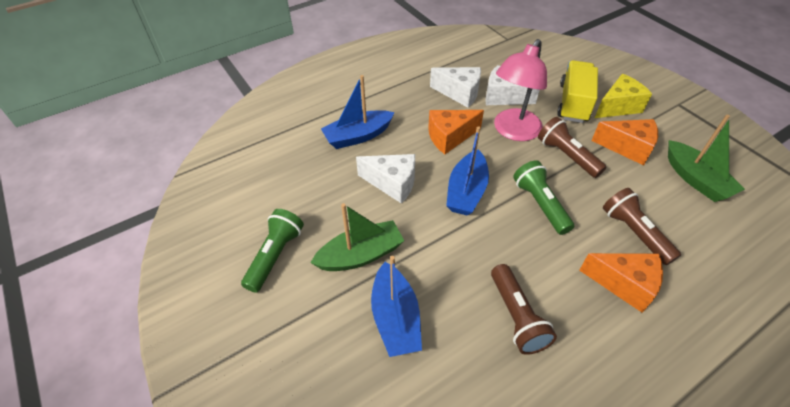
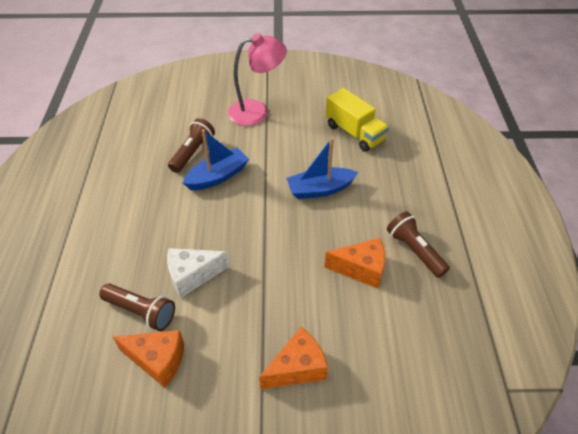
blue boat: 3 -> 2
green boat: 2 -> 0
green flashlight: 2 -> 0
white cheese: 3 -> 1
yellow cheese: 1 -> 0

